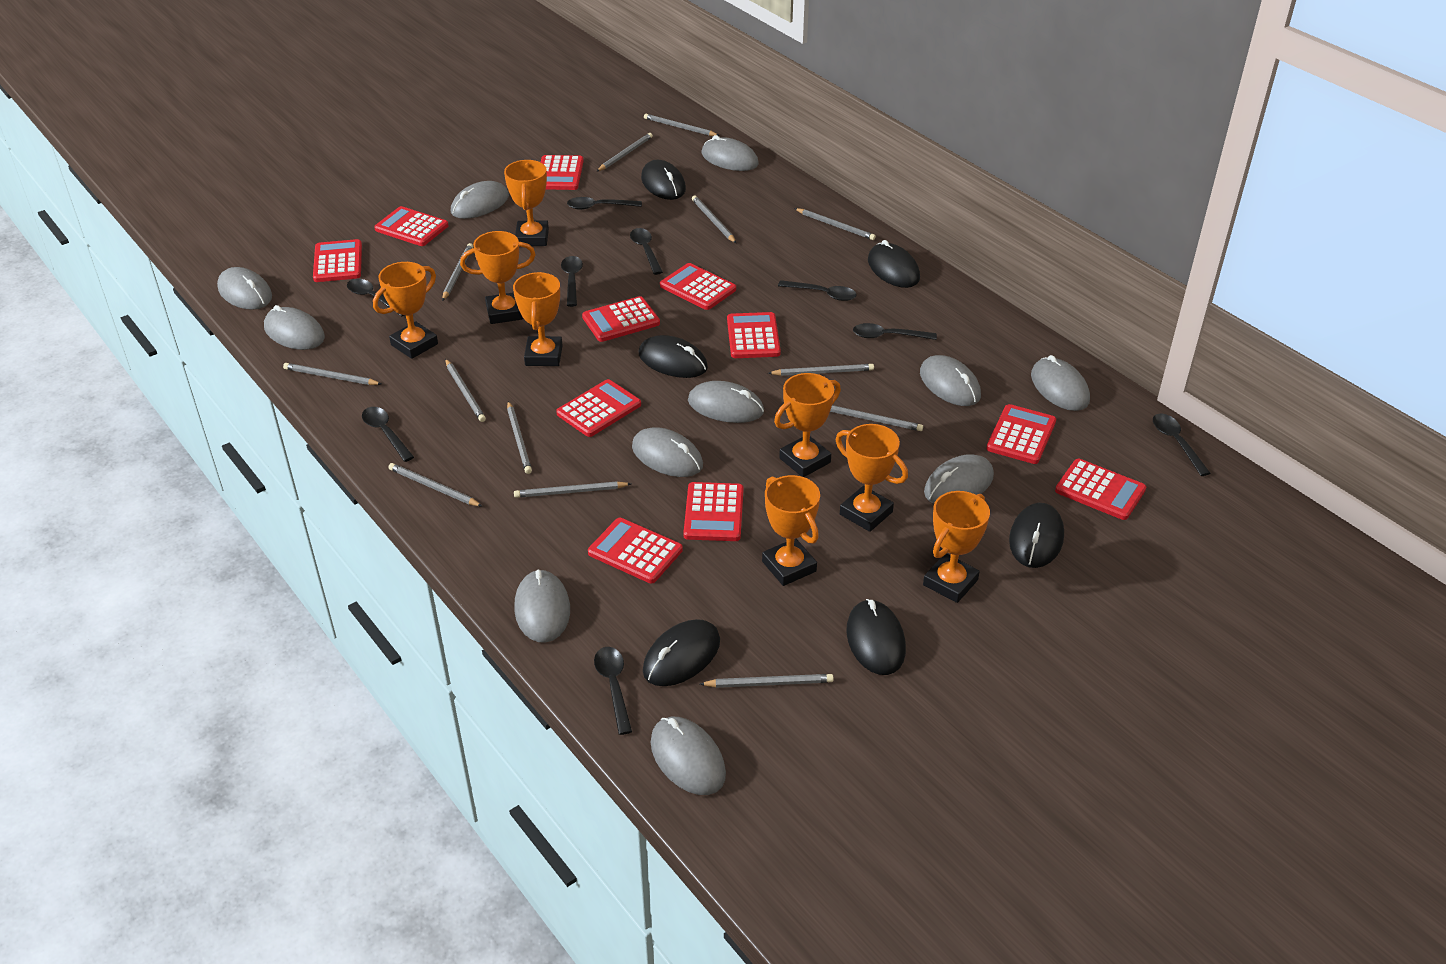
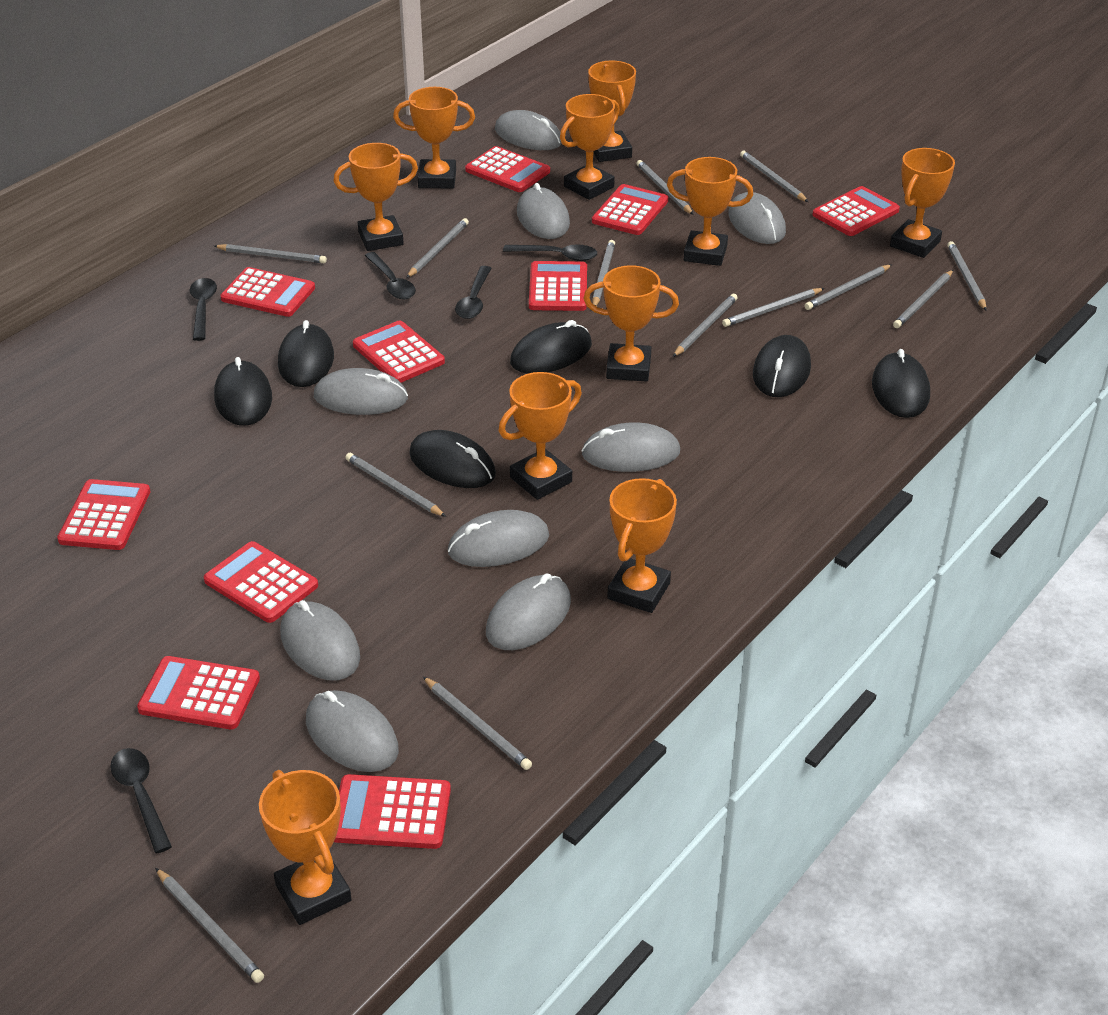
black spoon: 9 -> 5
grey mouse: 11 -> 9
orange trophy: 8 -> 10
red calculator: 11 -> 10

